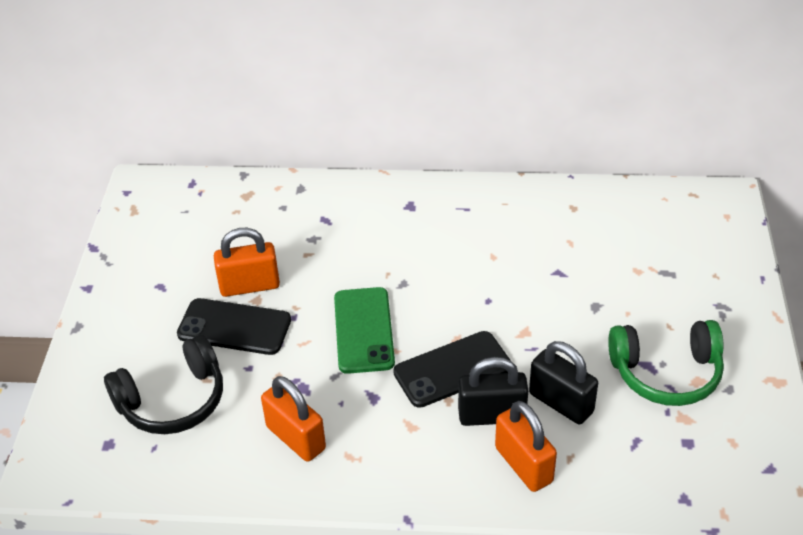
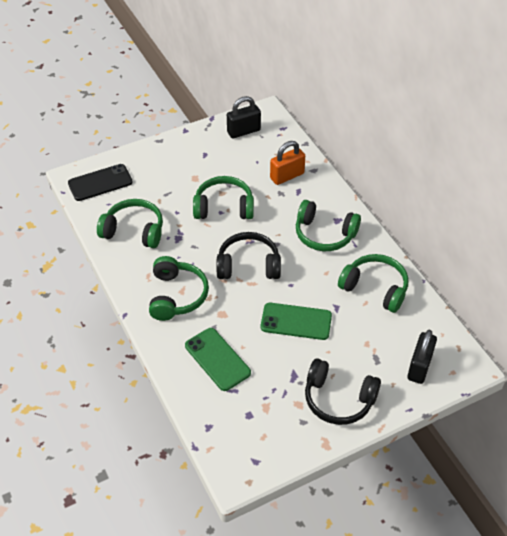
black headphones: 1 -> 2
black phone: 2 -> 1
green headphones: 1 -> 5
green phone: 1 -> 2
orange padlock: 3 -> 1

